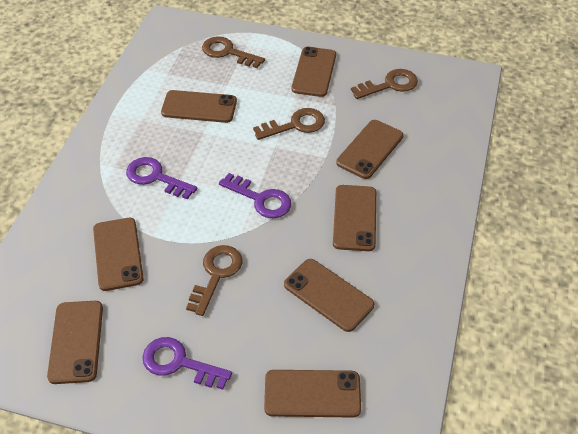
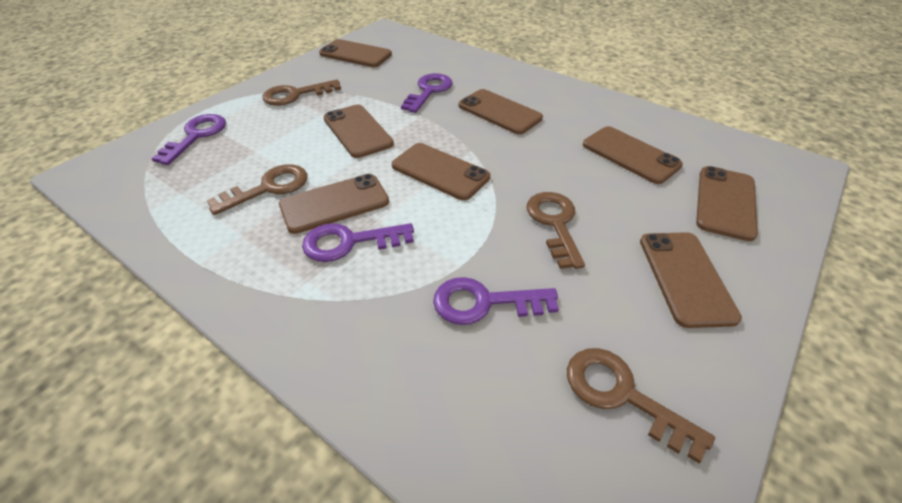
purple key: 3 -> 4

